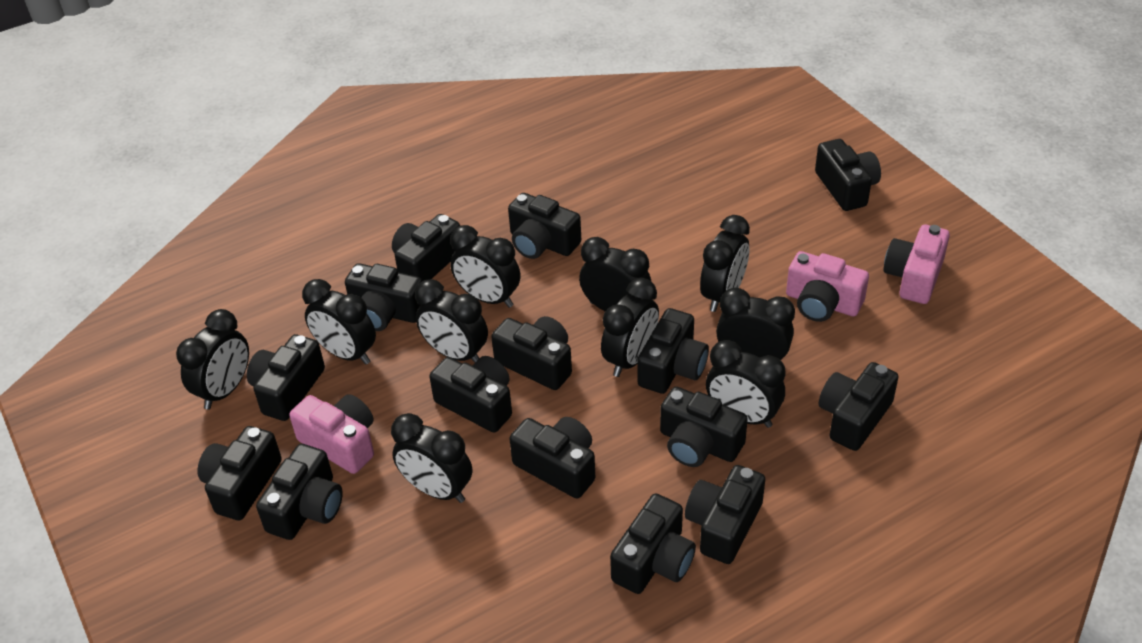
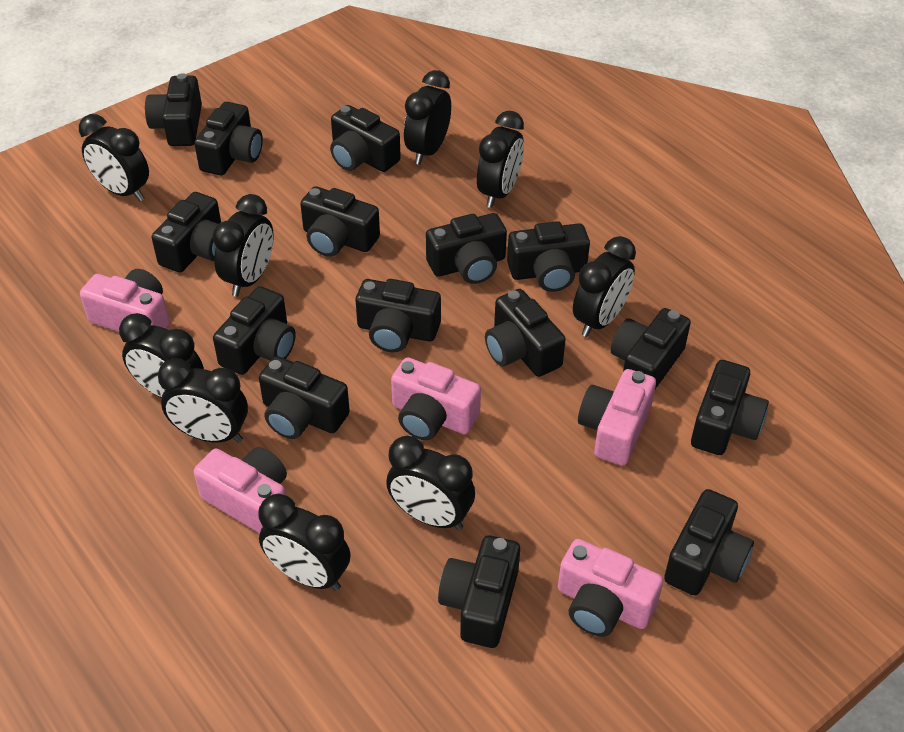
black clock: 10 -> 9
pink camera: 3 -> 5

